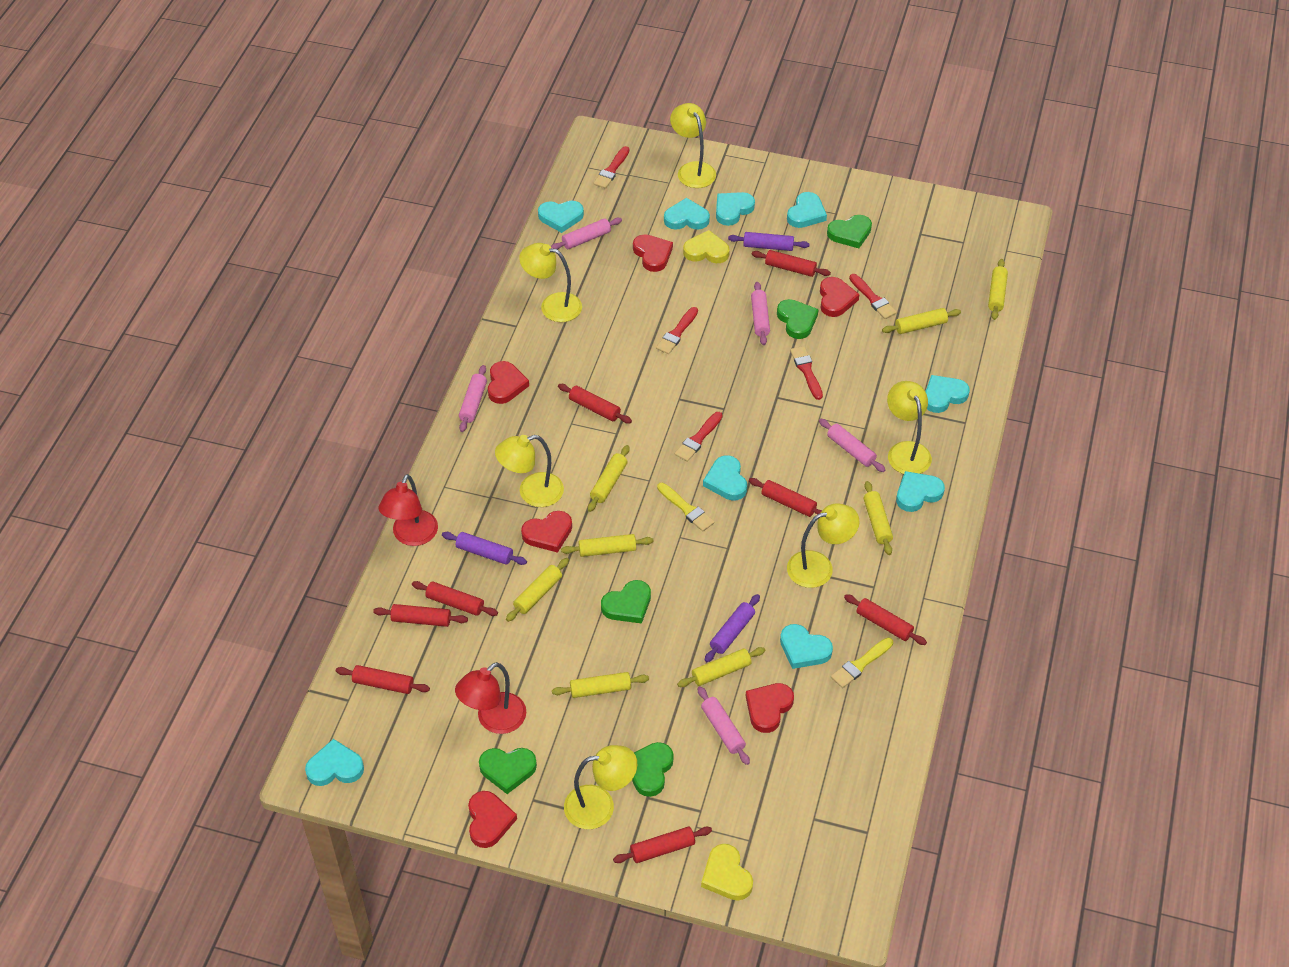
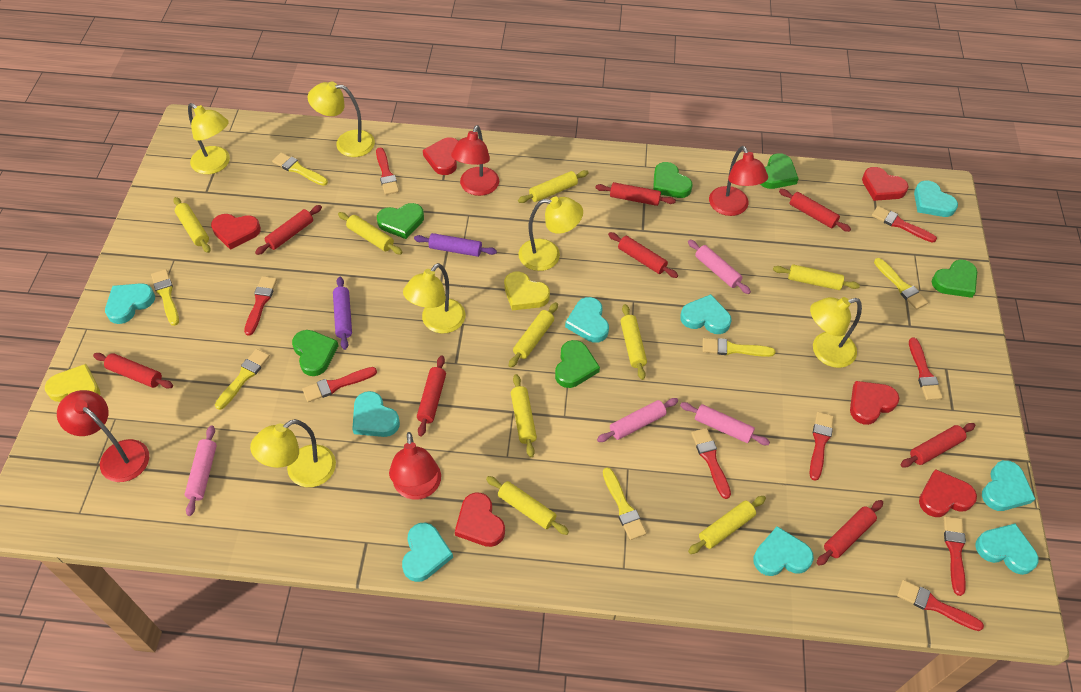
green heart: 5 -> 6
pink rolling pin: 5 -> 4
purple rolling pin: 3 -> 2
red brush: 5 -> 9
red lamp: 2 -> 4
yellow brush: 2 -> 6
yellow rolling pin: 8 -> 9

